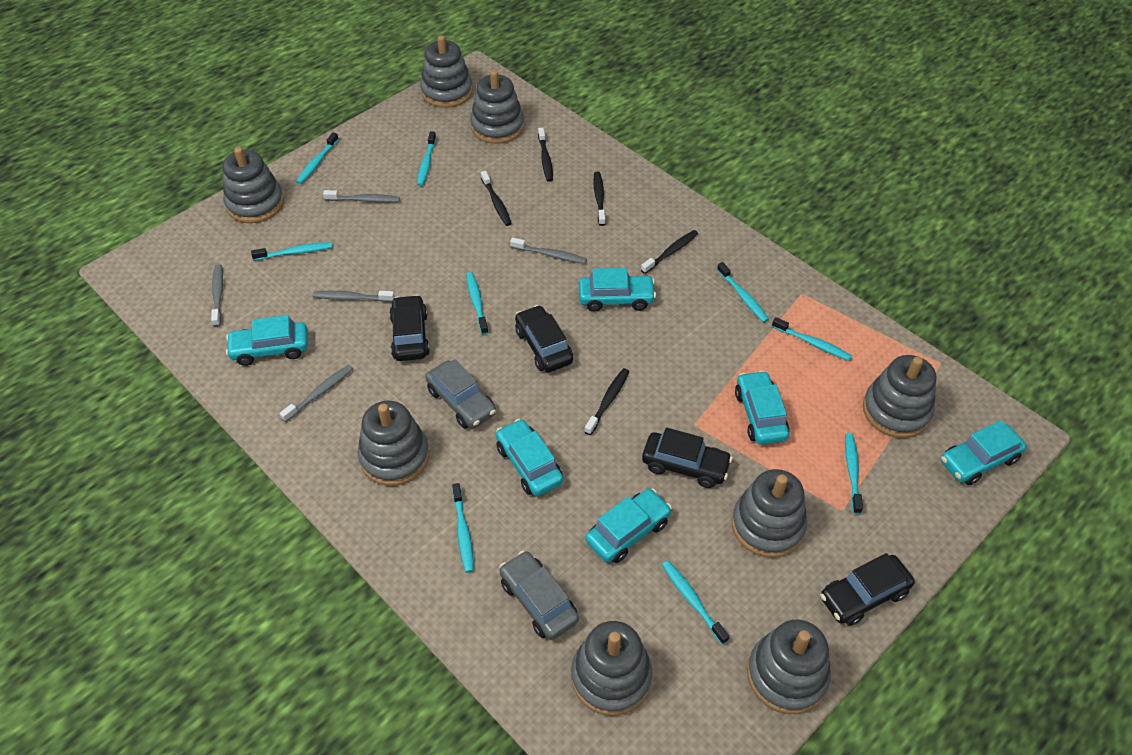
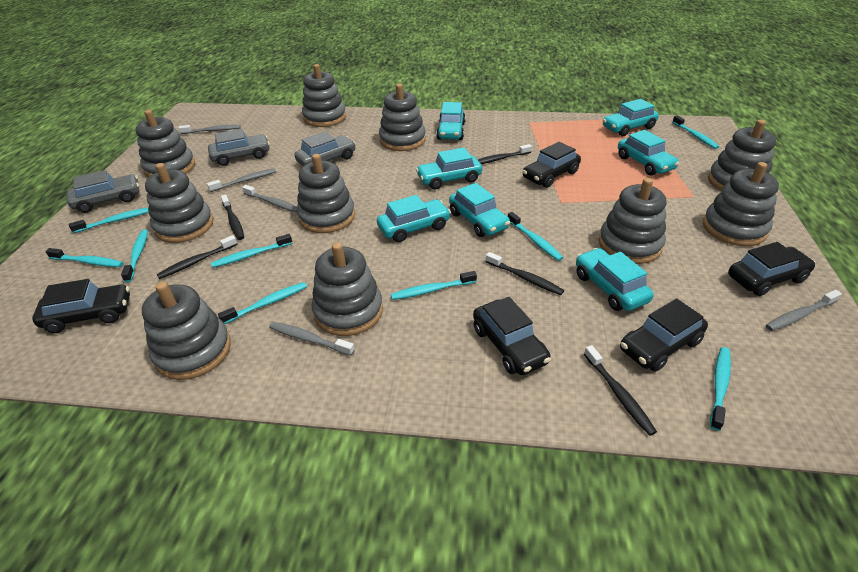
black car: 4 -> 5
grey car: 2 -> 3
grey stacking toy: 8 -> 10
turquoise car: 6 -> 7

